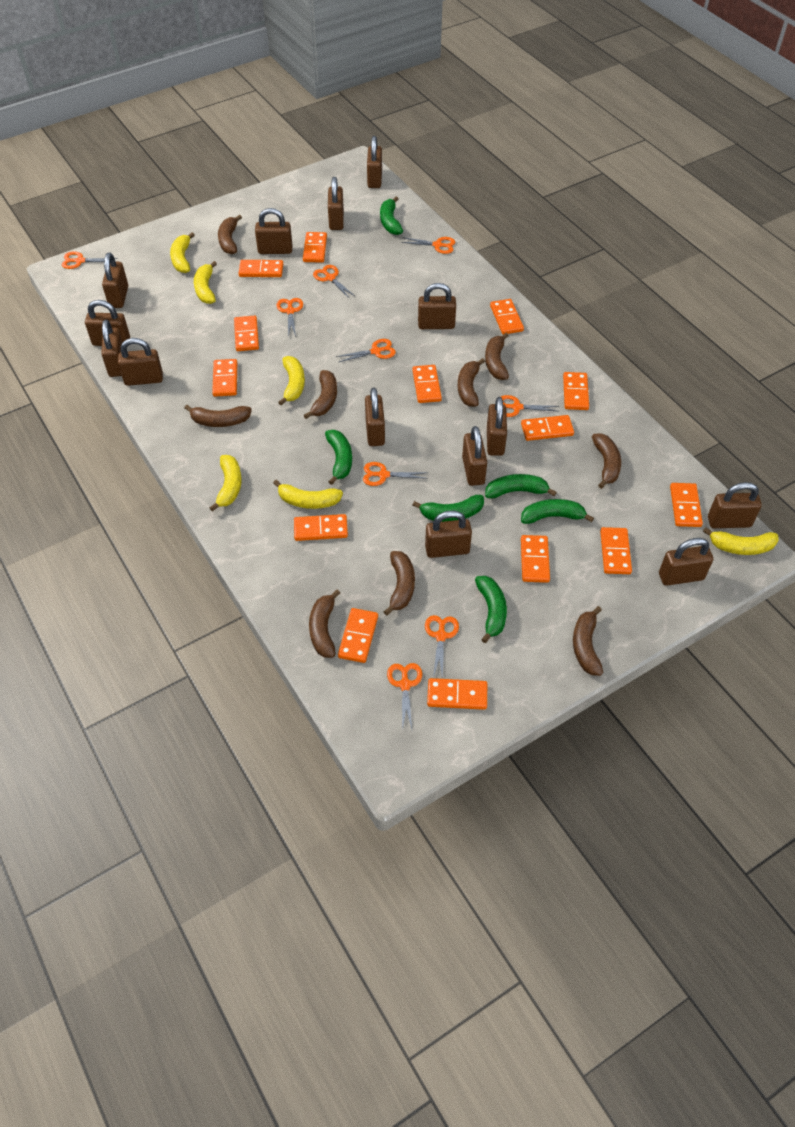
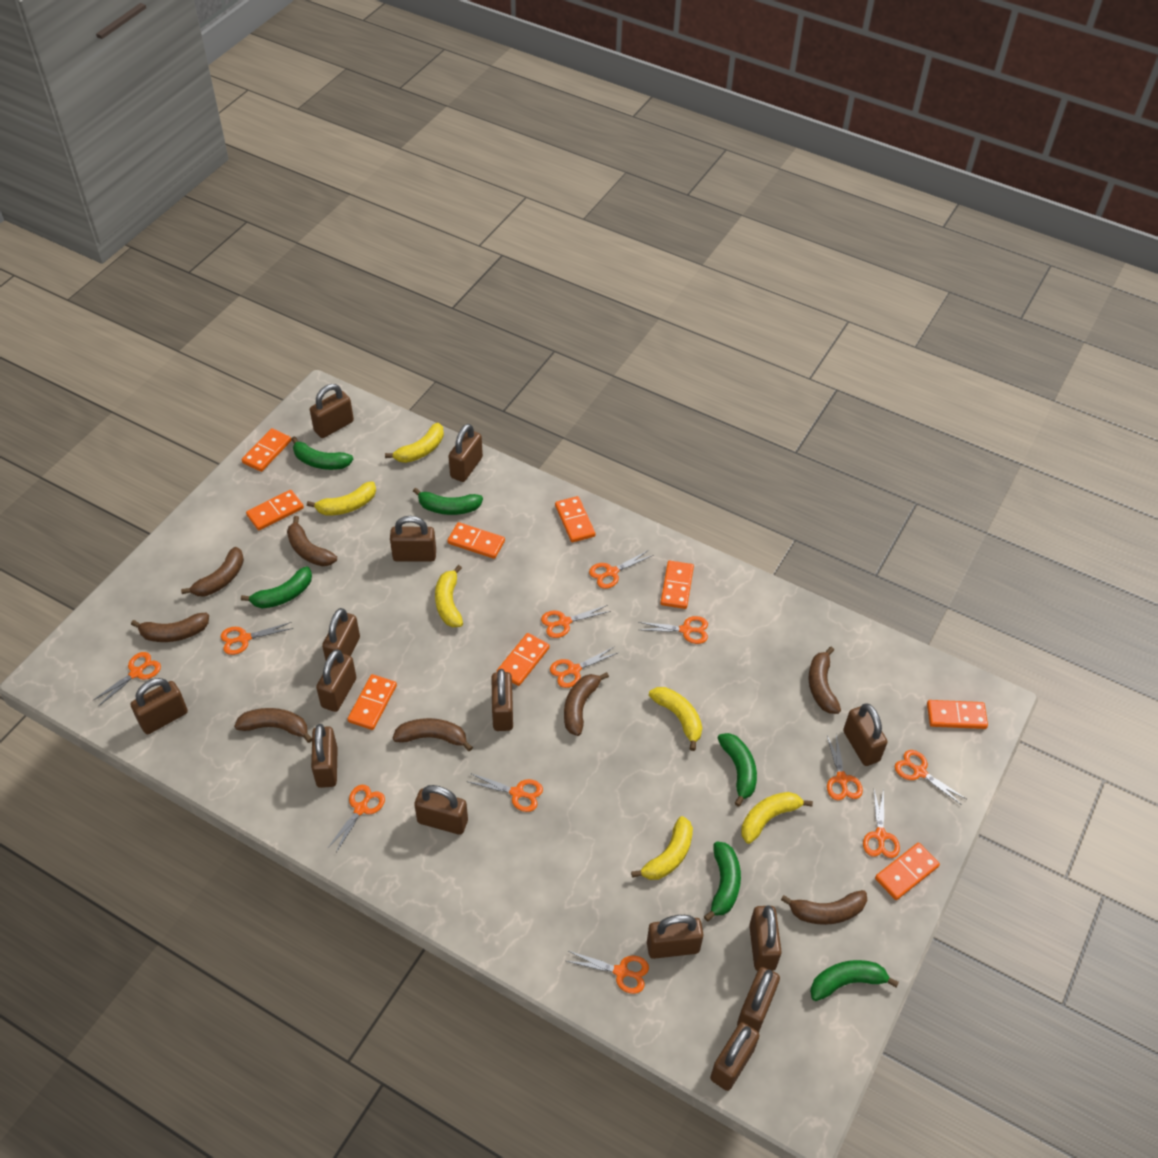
brown banana: 9 -> 8
orange domino: 14 -> 9
orange scissors: 9 -> 12

